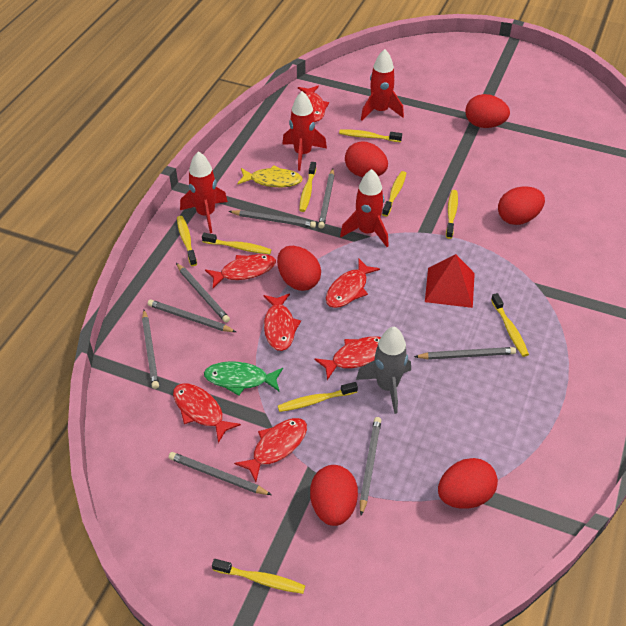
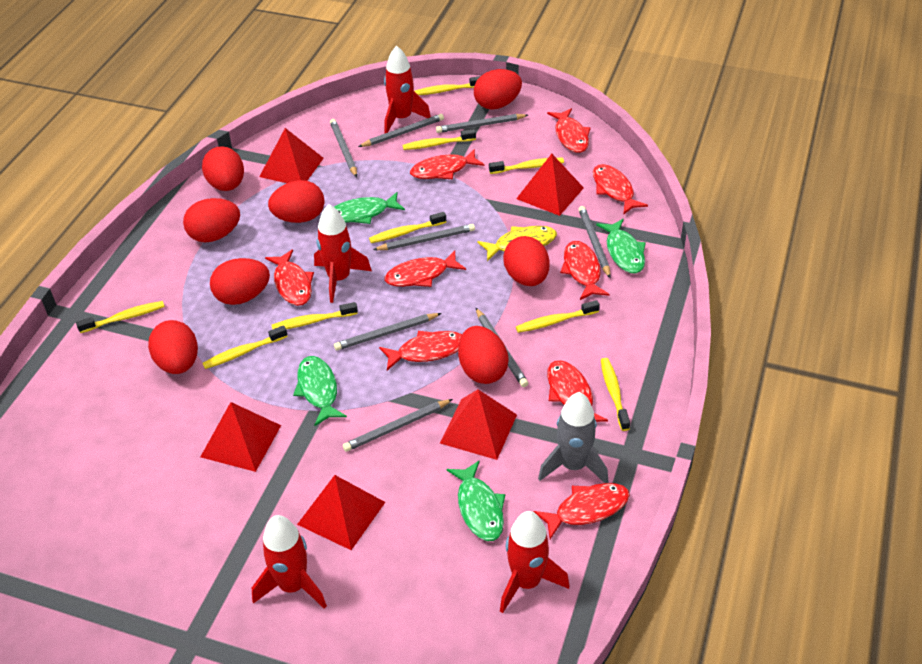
green fish: 1 -> 4
red egg: 6 -> 8
red fish: 7 -> 9
red pyramid: 1 -> 5

